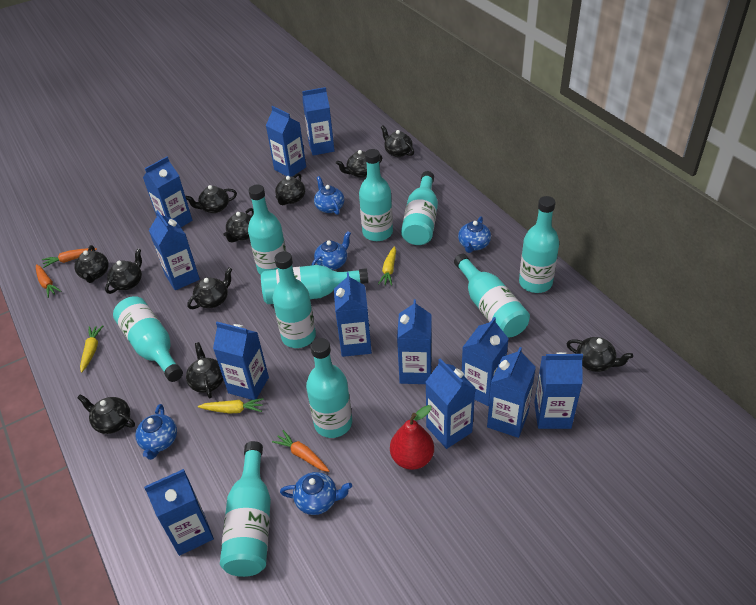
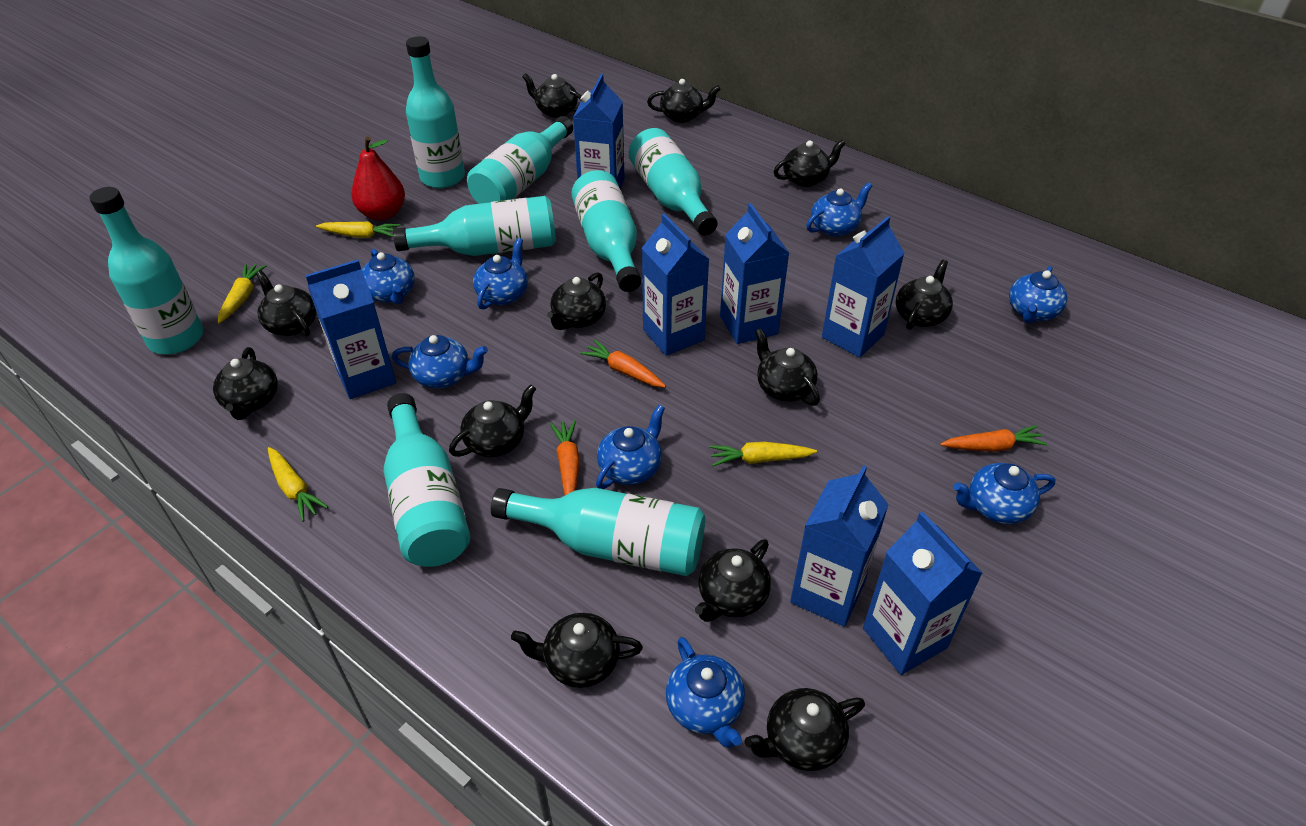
black teapot: 11 -> 12
blue carton: 12 -> 7
blue teapot: 5 -> 8
turquoise bottle: 10 -> 8
yellow carrot: 3 -> 4

